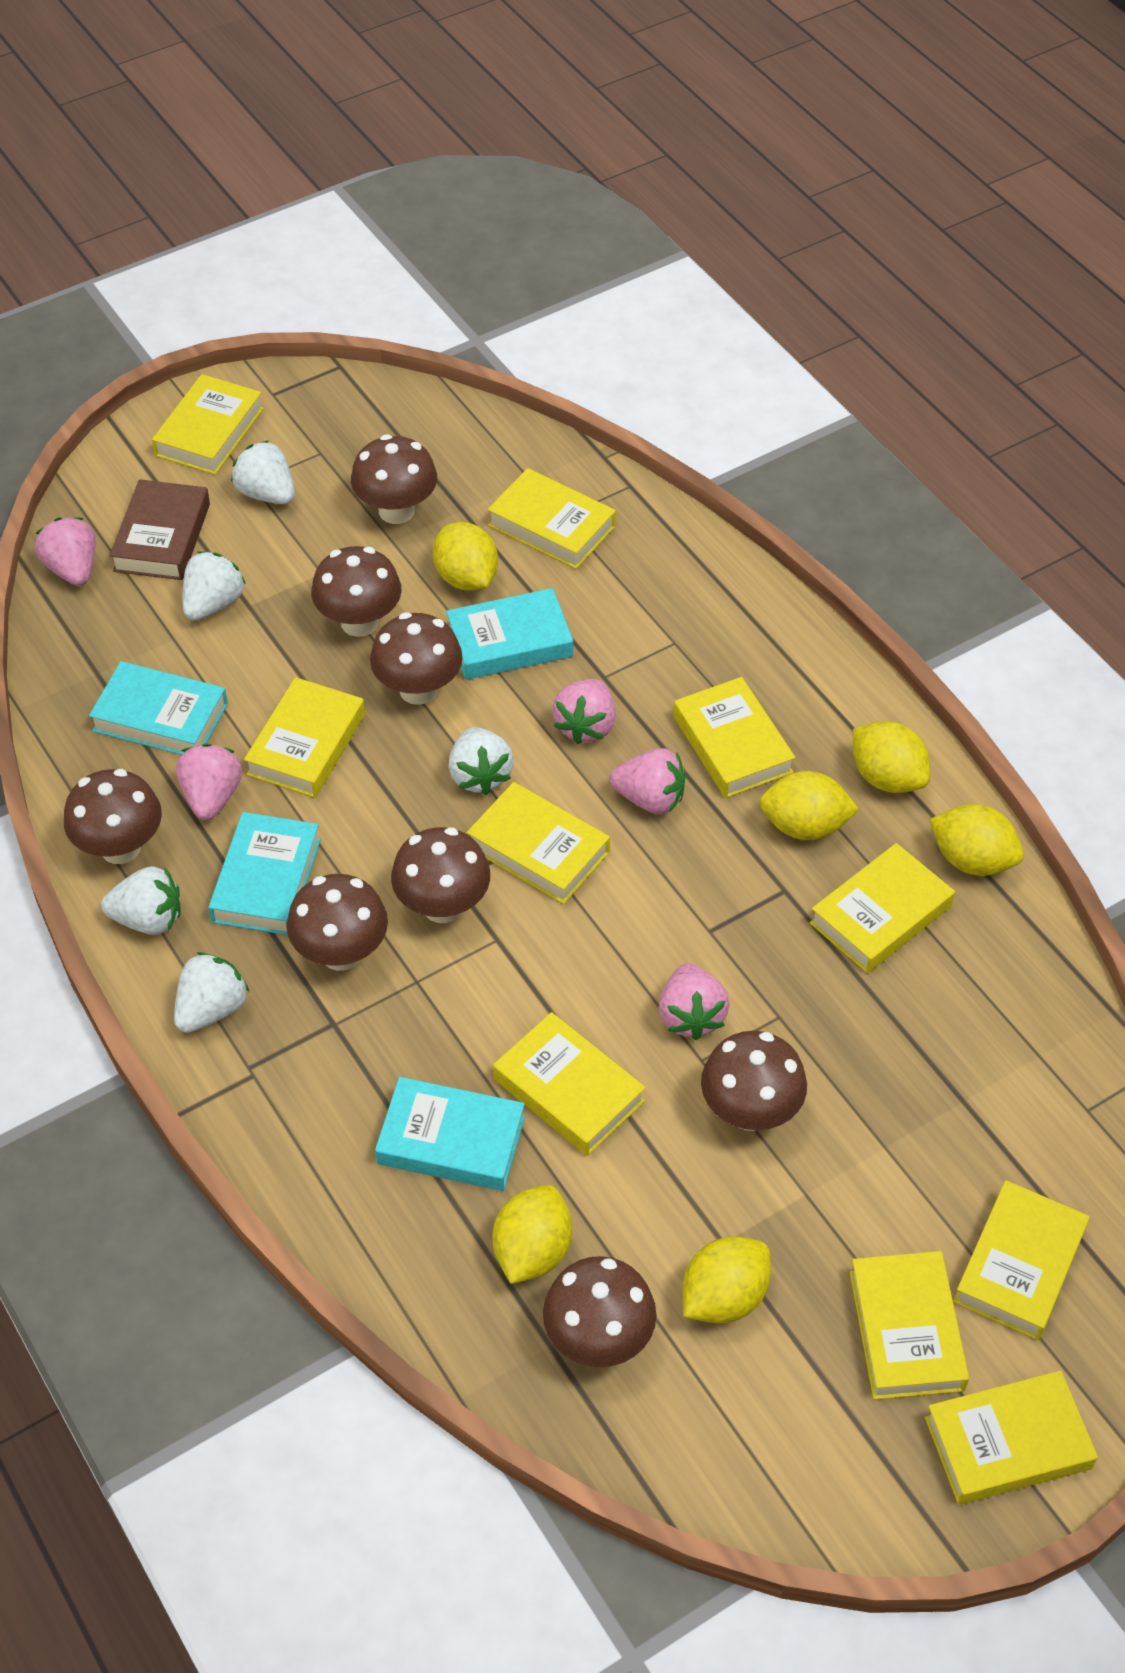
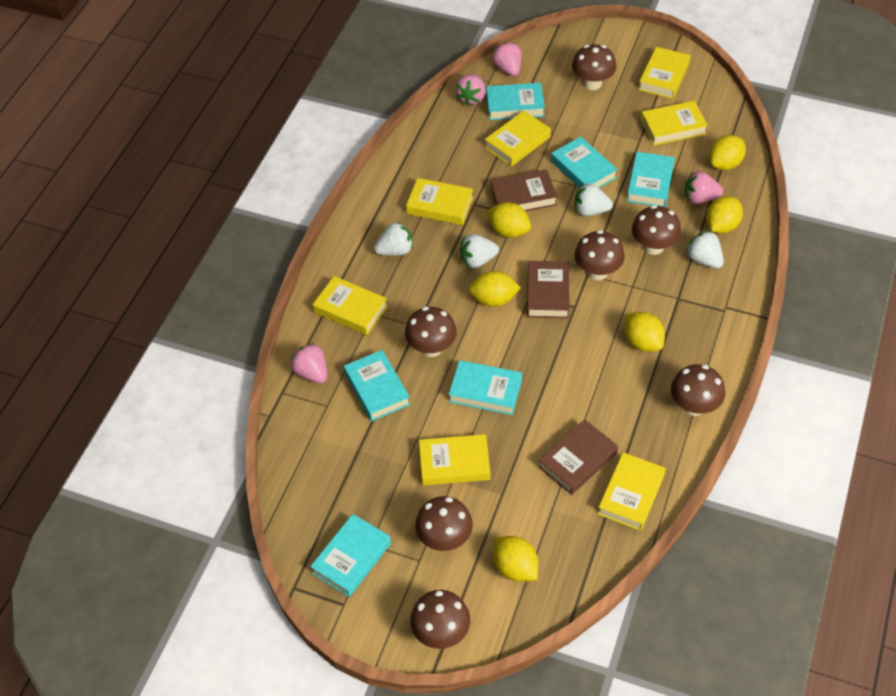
brown book: 1 -> 3
brown mushroom: 8 -> 7
pink strawberry: 5 -> 4
turquoise book: 4 -> 6
white strawberry: 5 -> 4
yellow book: 10 -> 7

